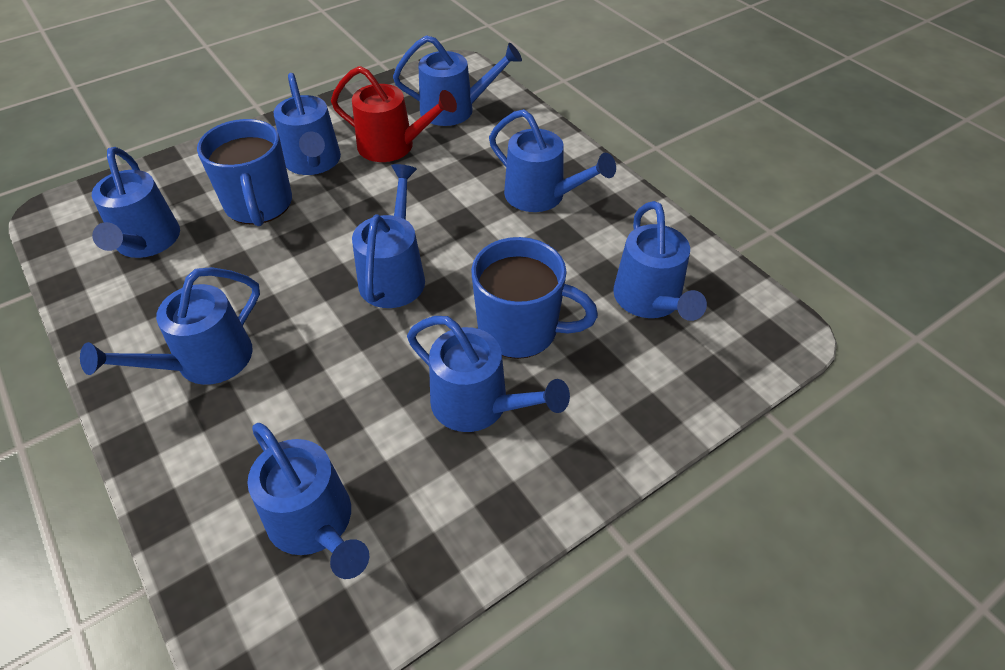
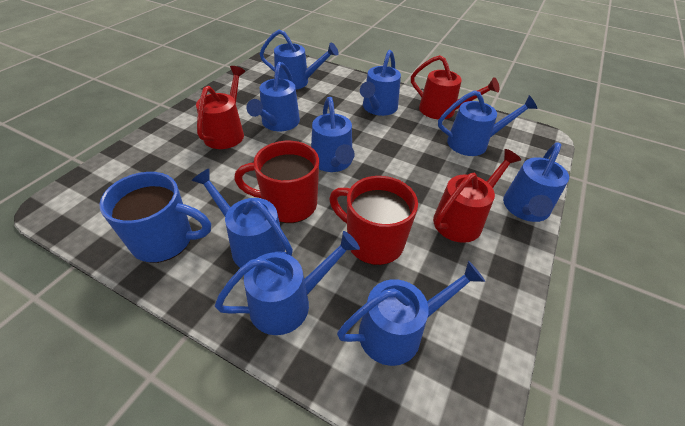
blue mug: 2 -> 1
red mug: 0 -> 2
red watering can: 1 -> 3

